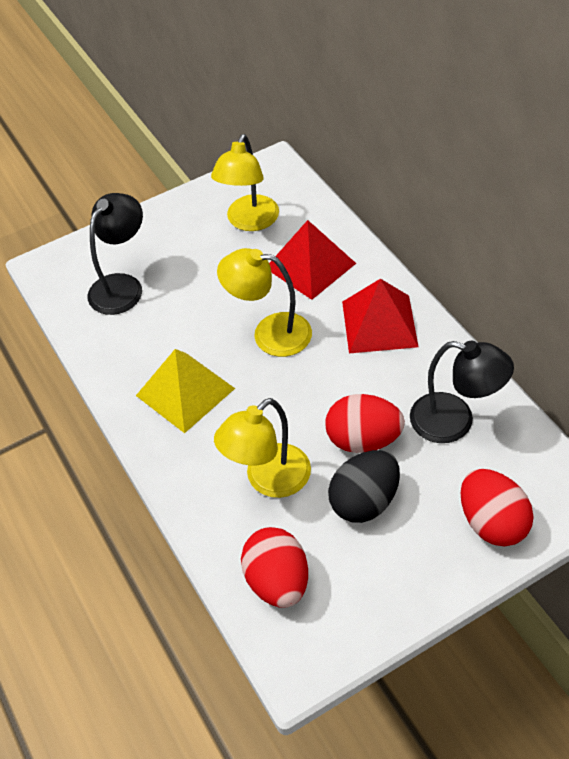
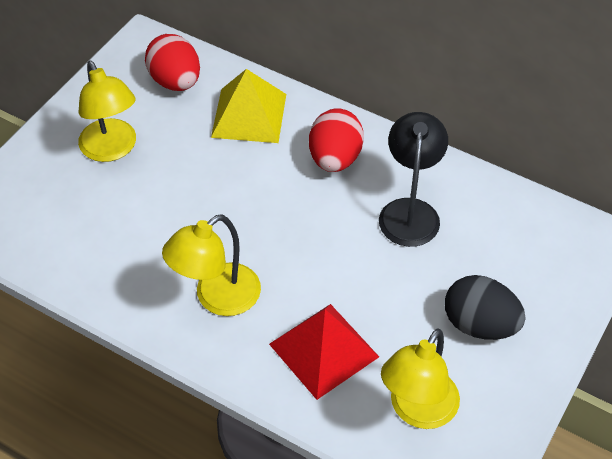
black lamp: 2 -> 1
red egg: 3 -> 2
red pyramid: 2 -> 1

